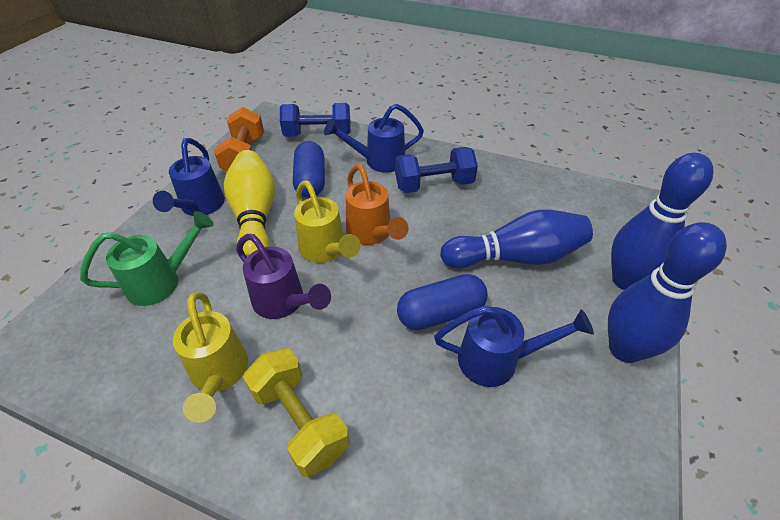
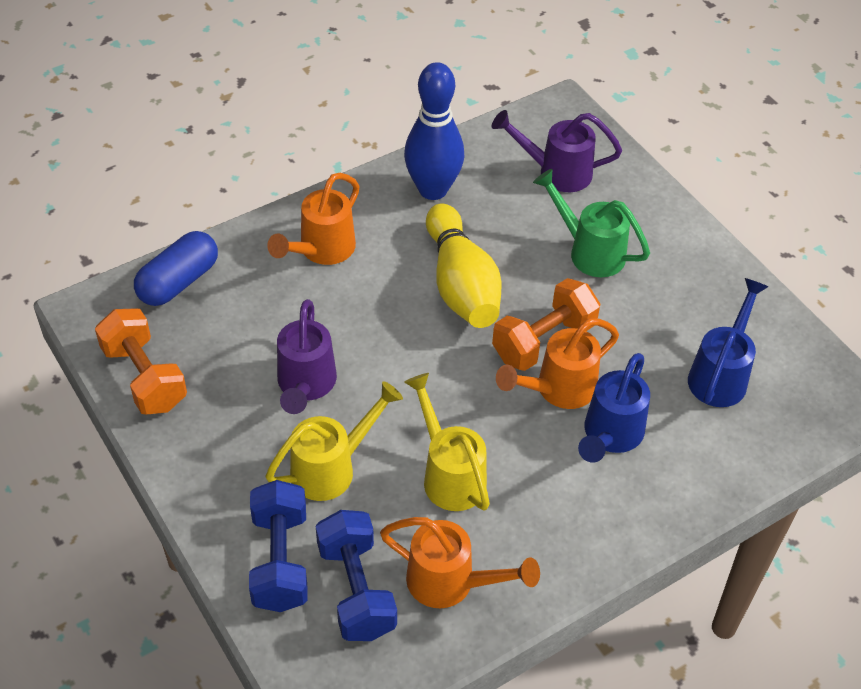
blue bowling pin: 3 -> 1
blue capsule: 2 -> 1
blue watering can: 3 -> 2
orange dumbbell: 1 -> 2
orange watering can: 1 -> 3
purple watering can: 1 -> 2
yellow dumbbell: 1 -> 0

